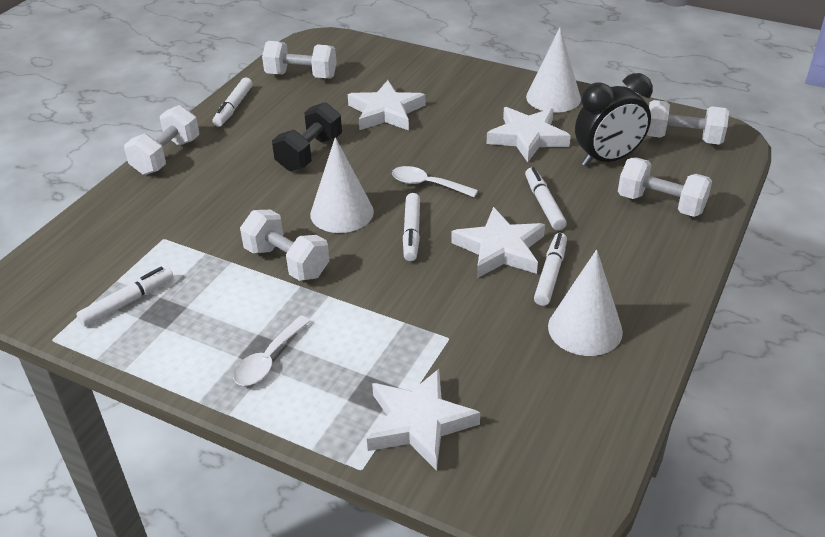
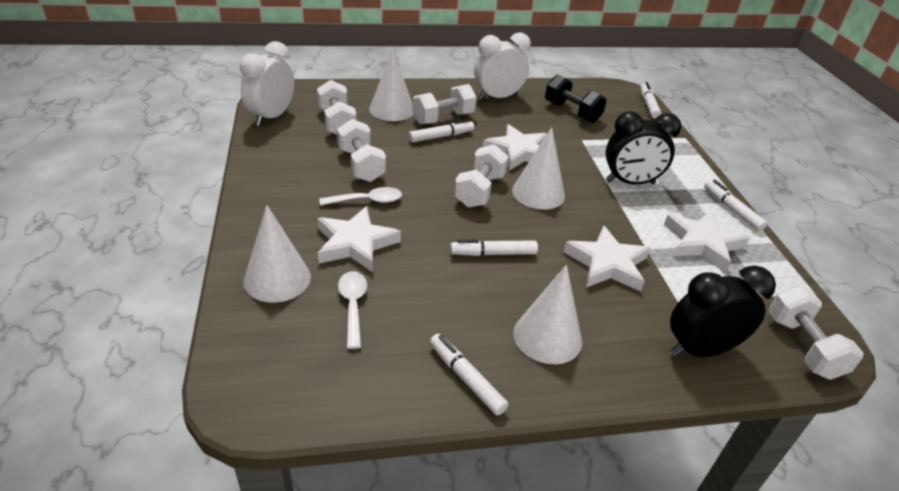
black clock: 1 -> 2
white clock: 0 -> 2
white cone: 3 -> 4

